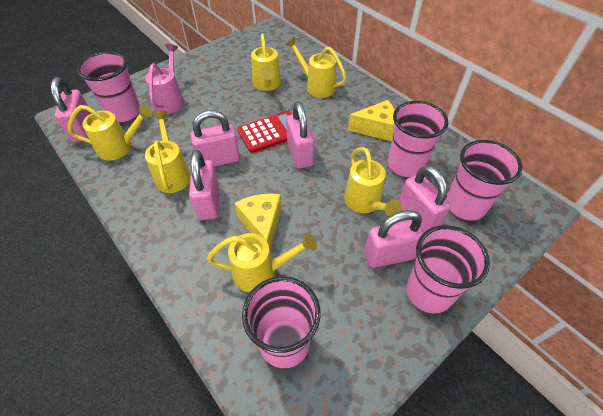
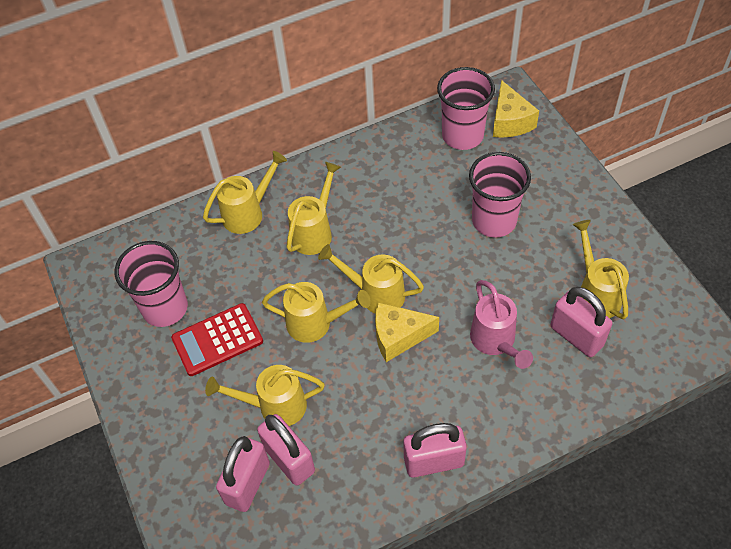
pink cup: 5 -> 3
pink padlock: 6 -> 4

